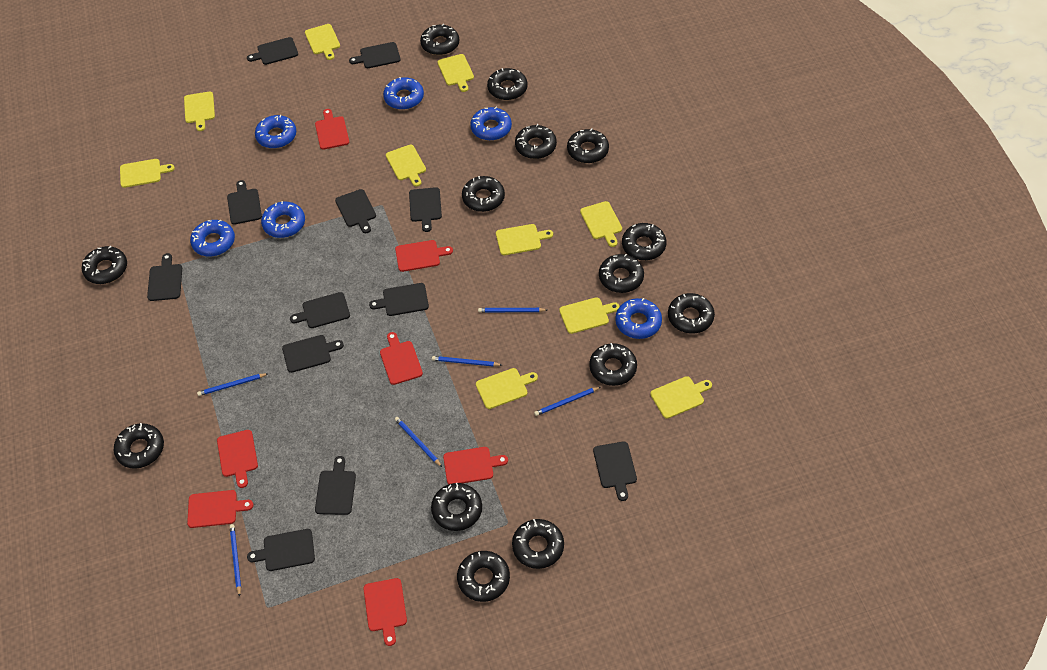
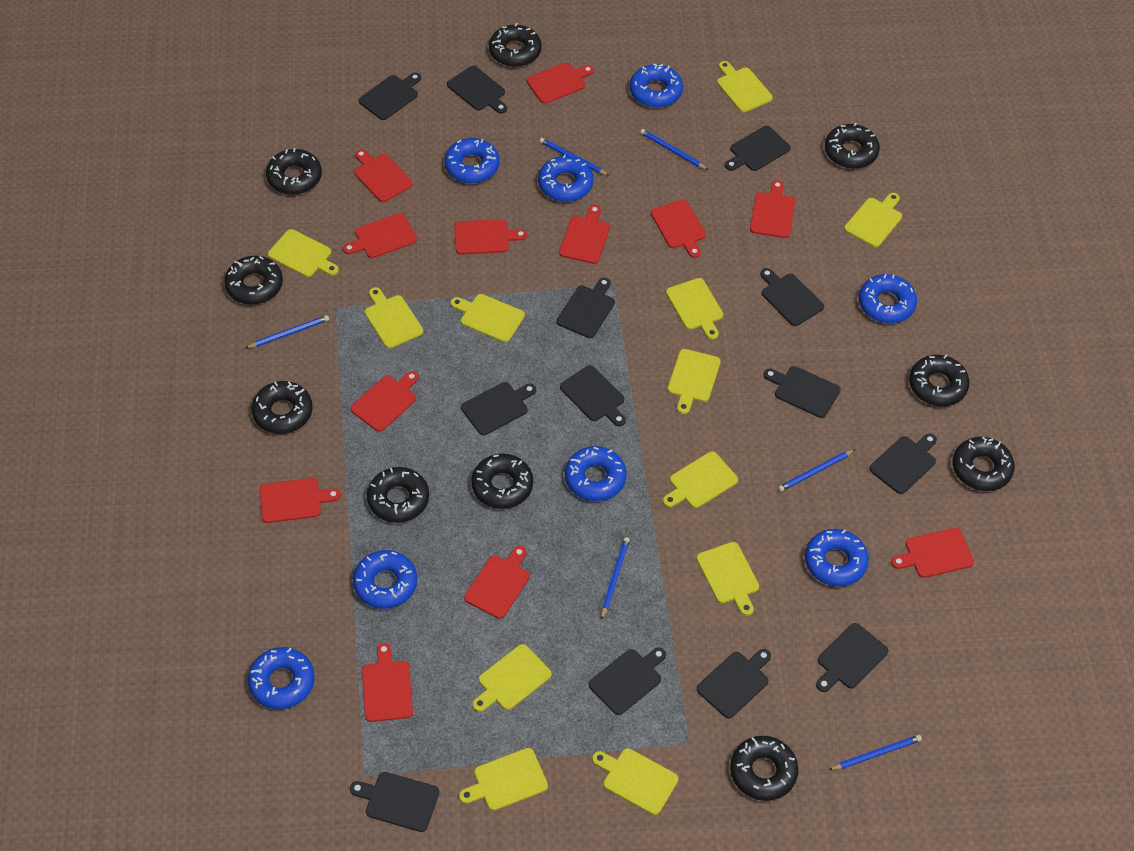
black cutting board: 12 -> 13
black donut: 14 -> 10
blue donut: 6 -> 8
red cutting board: 7 -> 12
yellow cutting board: 10 -> 12

